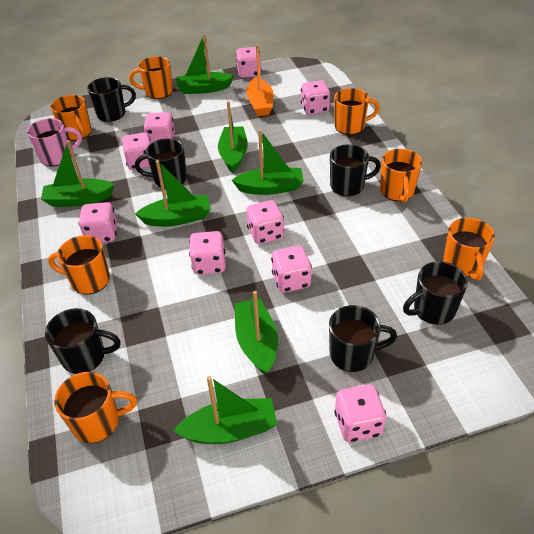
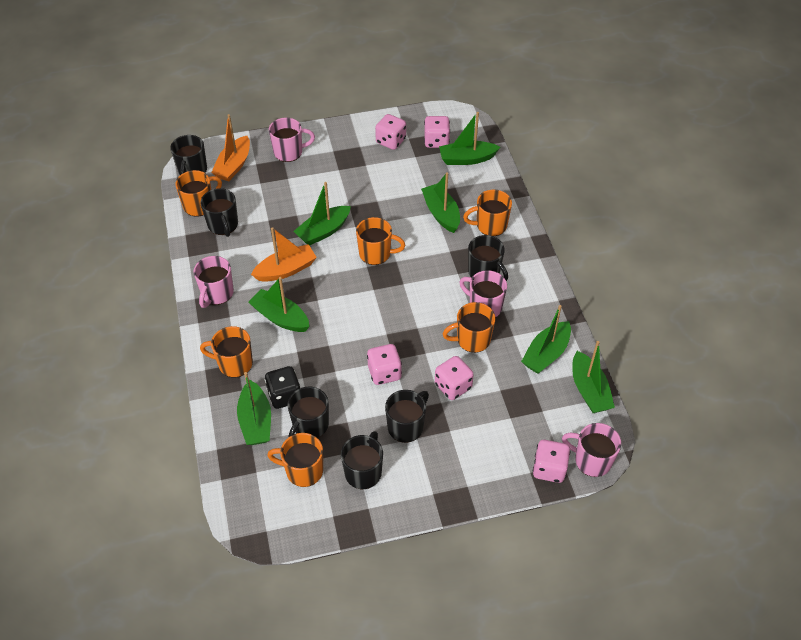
black dice: 0 -> 1
orange boat: 1 -> 2
orange mug: 7 -> 6
pink dice: 9 -> 5
pink mug: 1 -> 4

